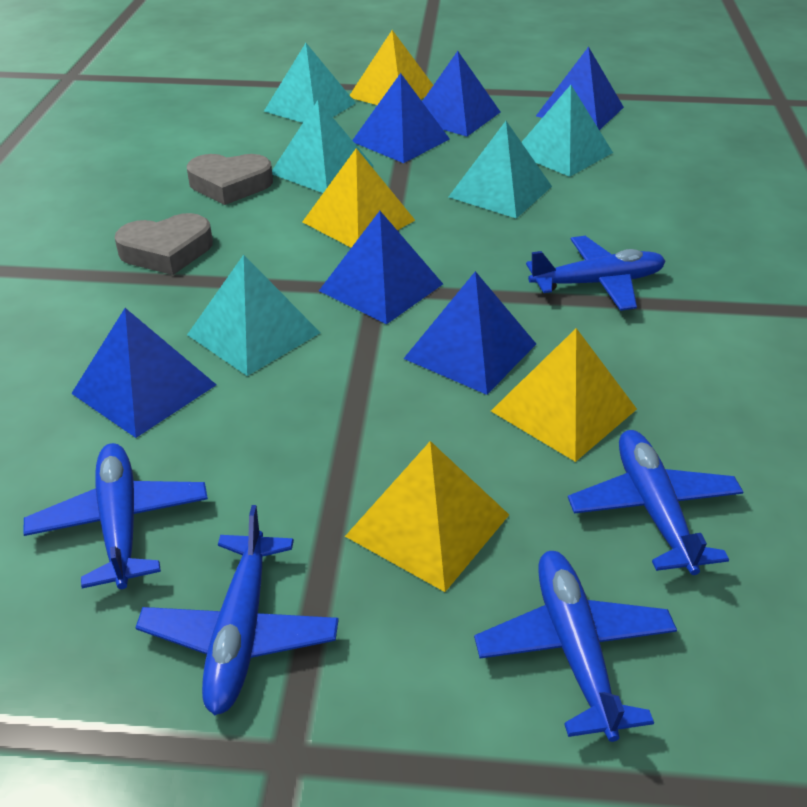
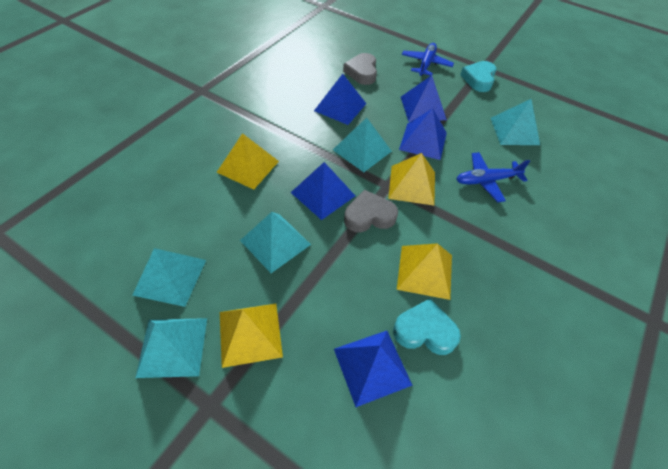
blue plane: 5 -> 2
blue pyramid: 6 -> 5
turquoise heart: 0 -> 2

